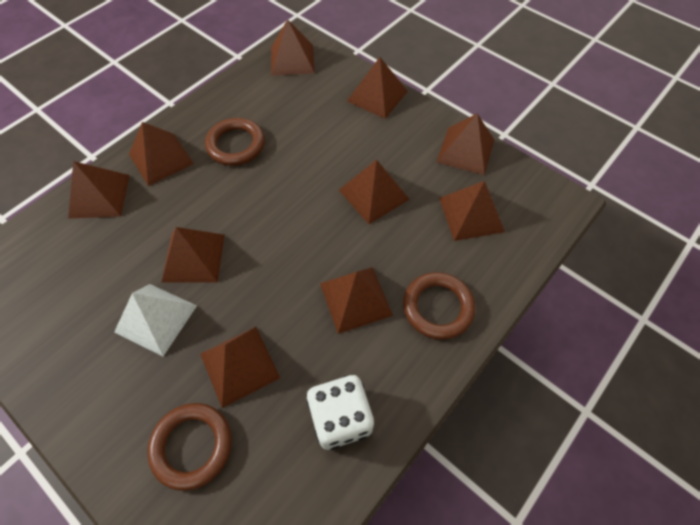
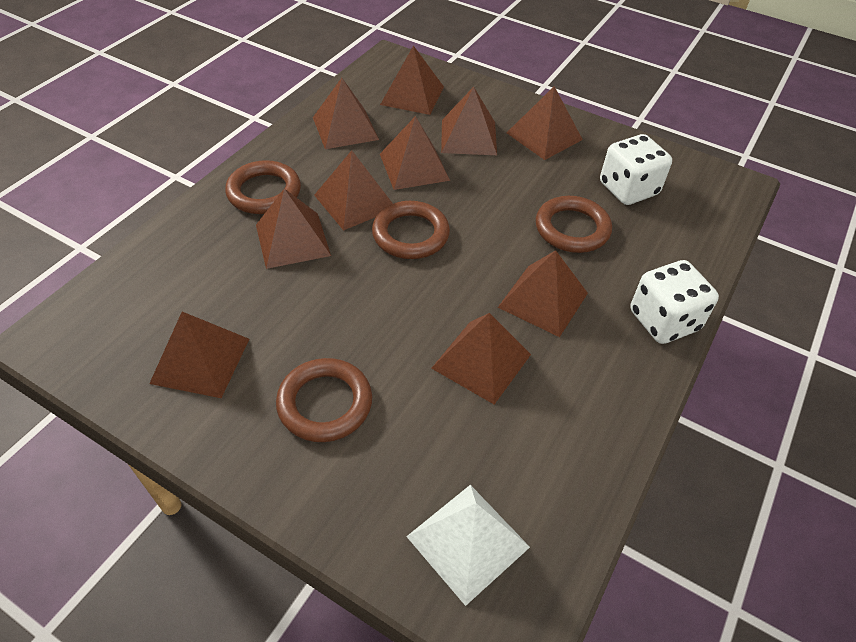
brown ring: 3 -> 4
white dice: 1 -> 2

